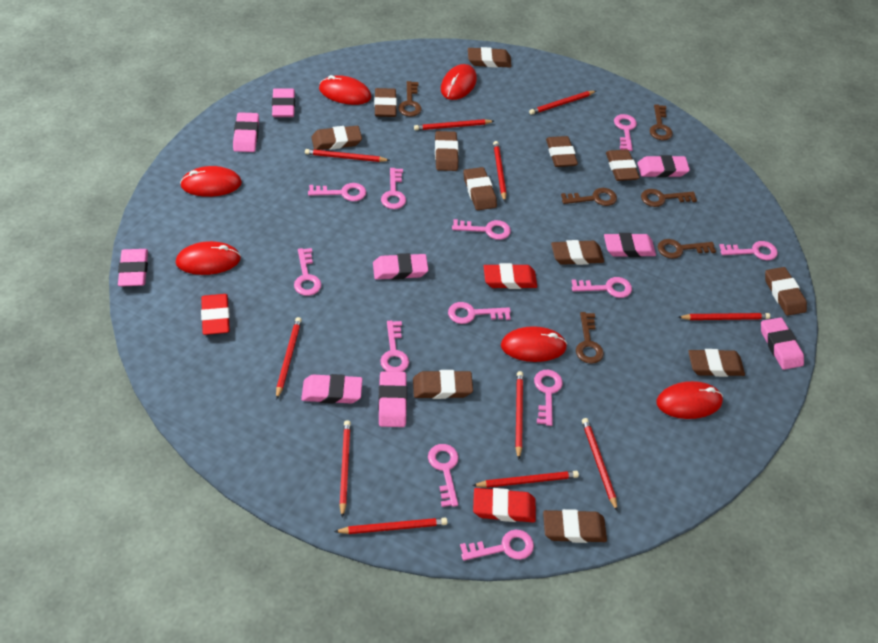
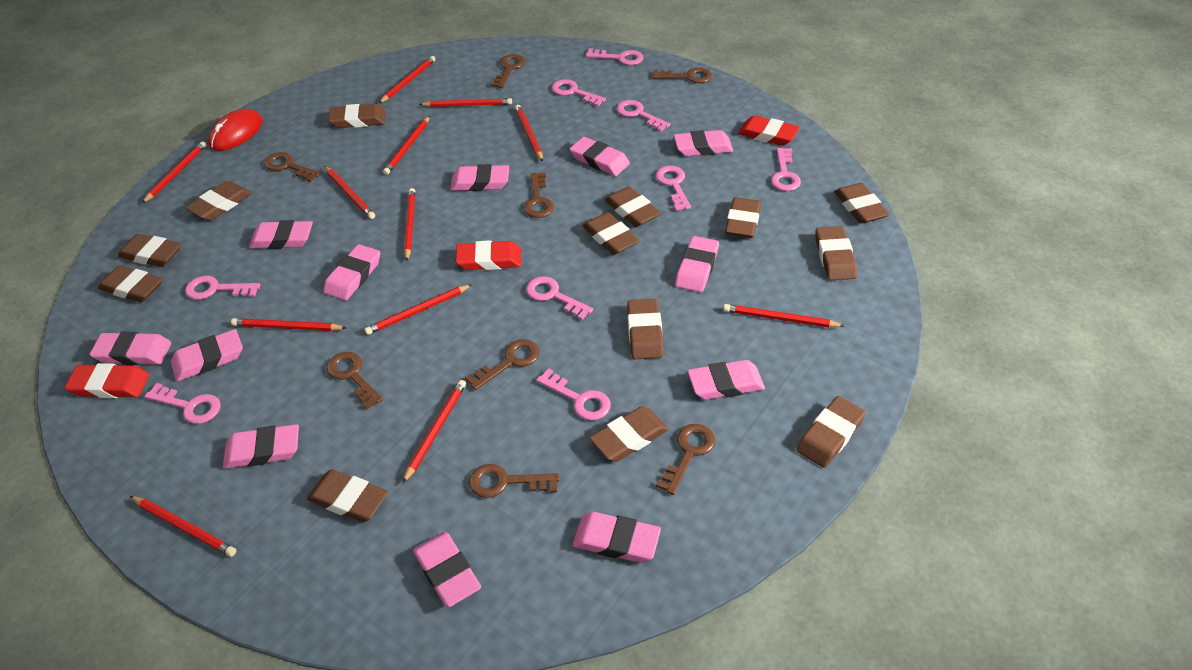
brown eraser: 12 -> 13
brown key: 6 -> 8
pink eraser: 9 -> 12
pink key: 12 -> 9
red mouse: 6 -> 1
red pencil: 11 -> 12

